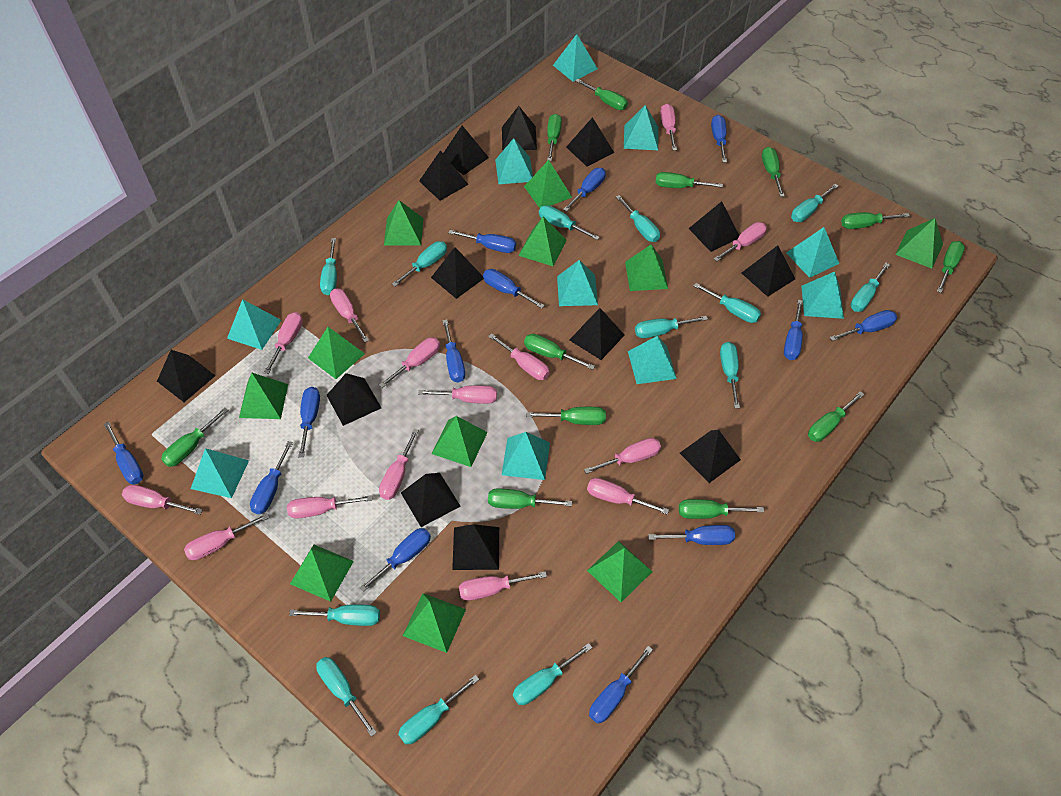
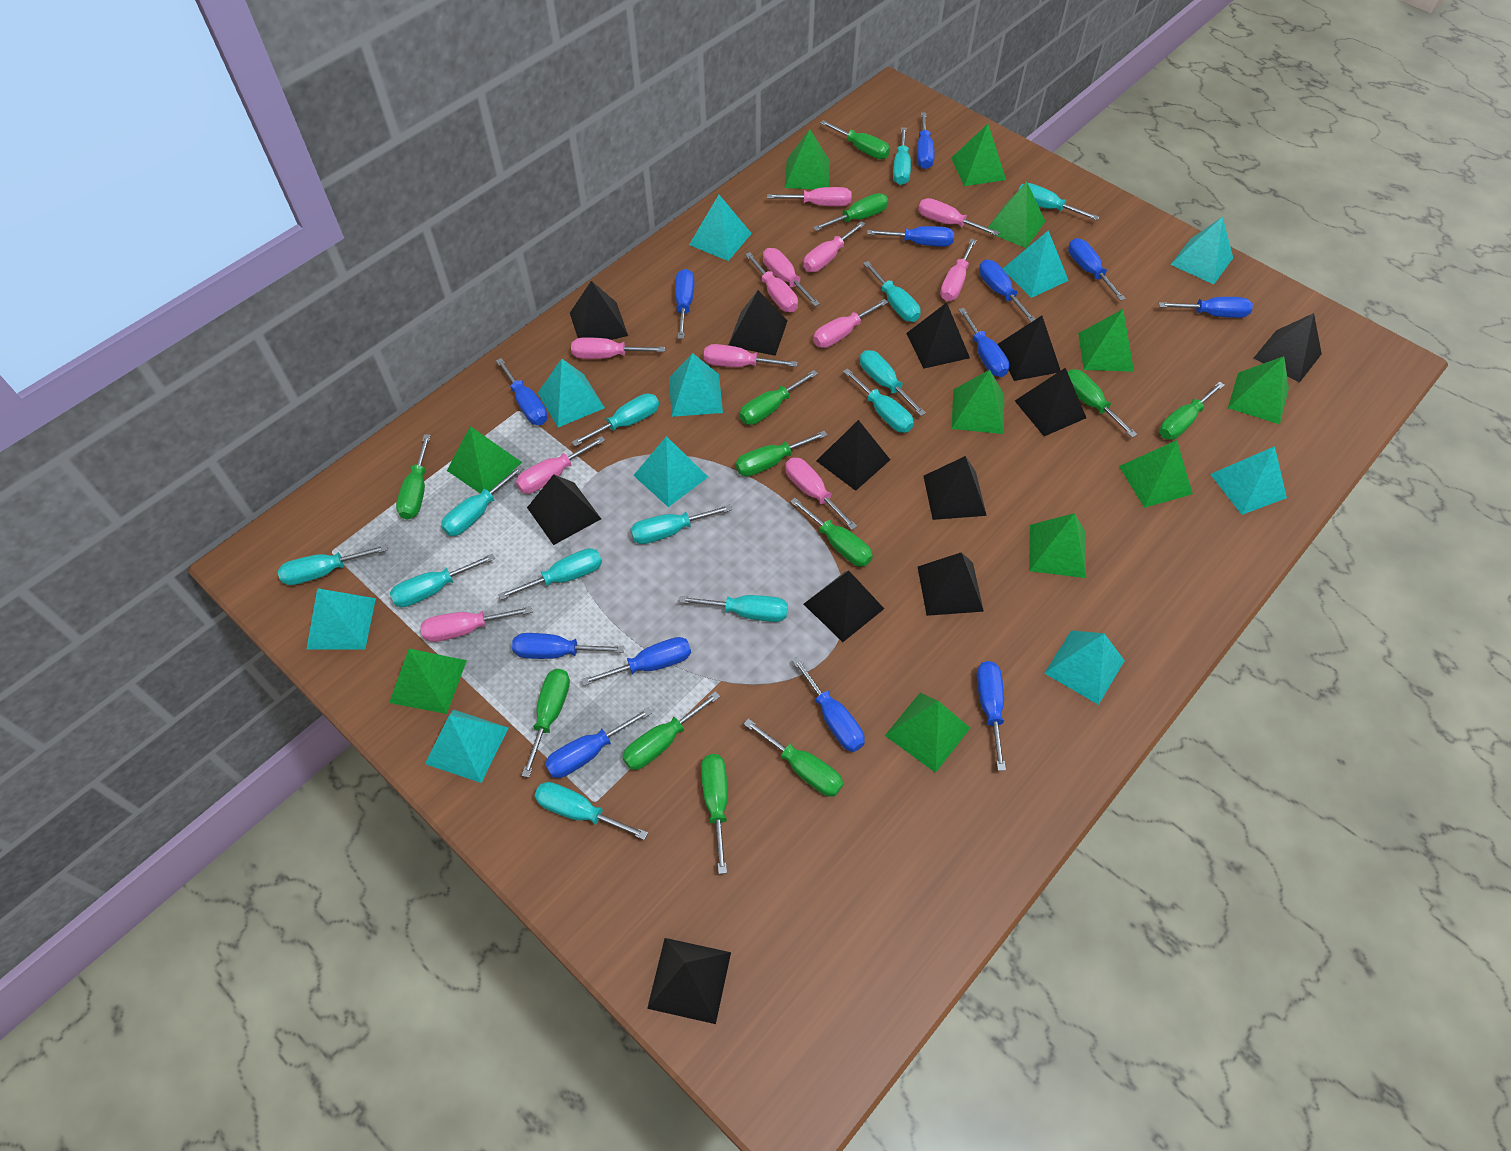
black pyramid: 13 -> 12
pink screwdriver: 14 -> 12

